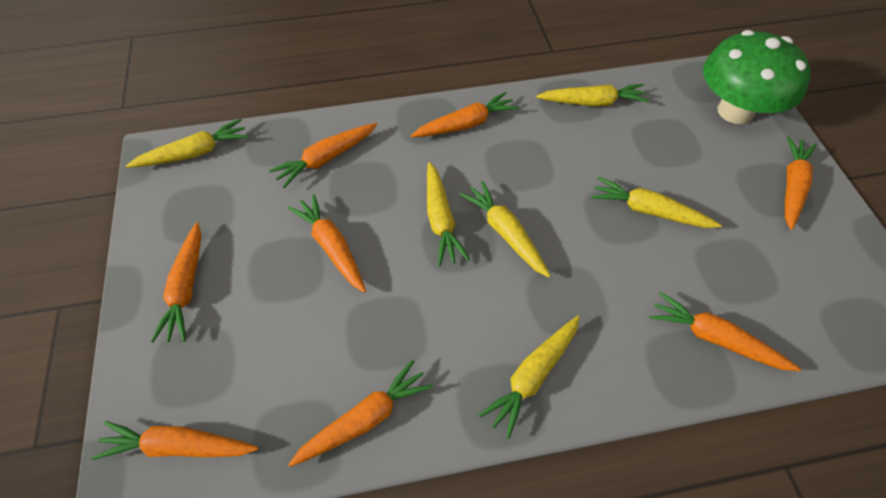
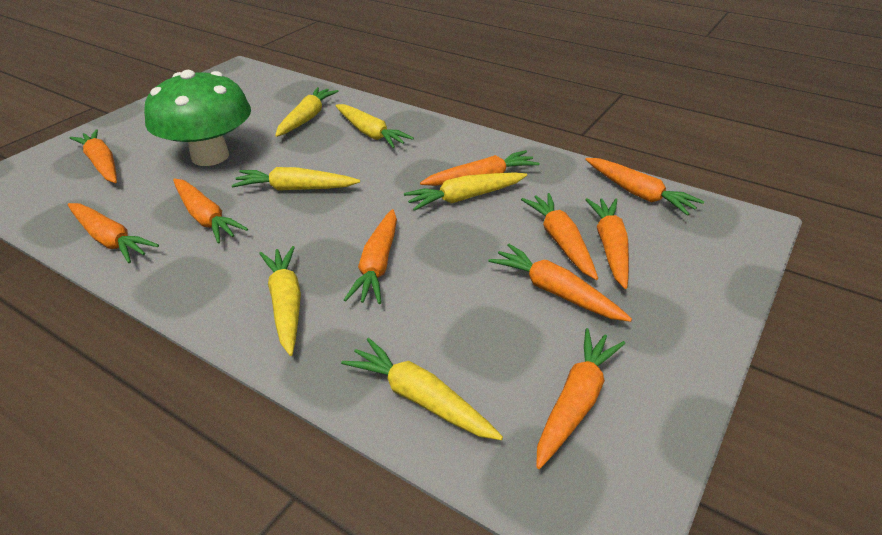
orange carrot: 8 -> 10

